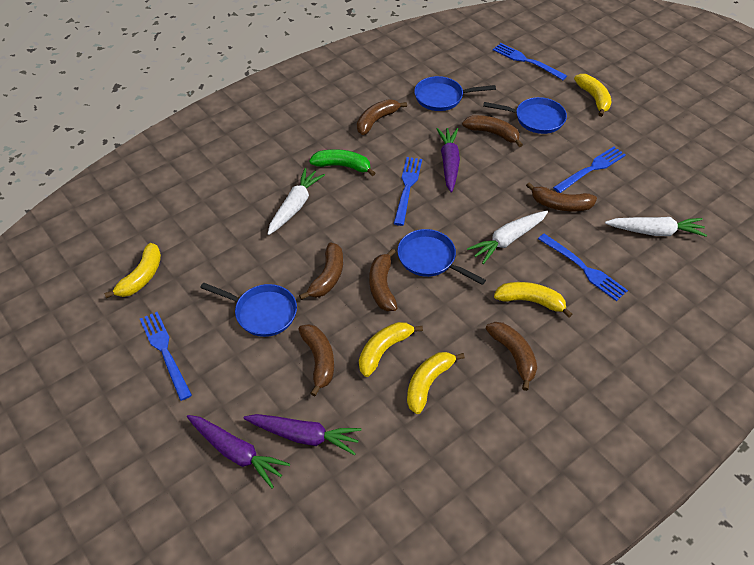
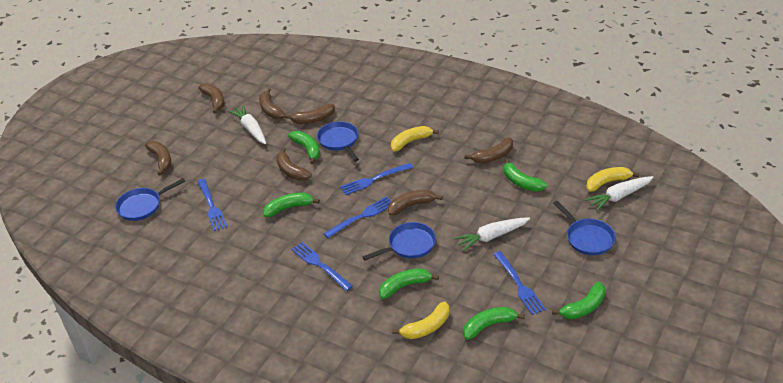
green banana: 1 -> 6
purple carrot: 3 -> 0
yellow banana: 5 -> 3

